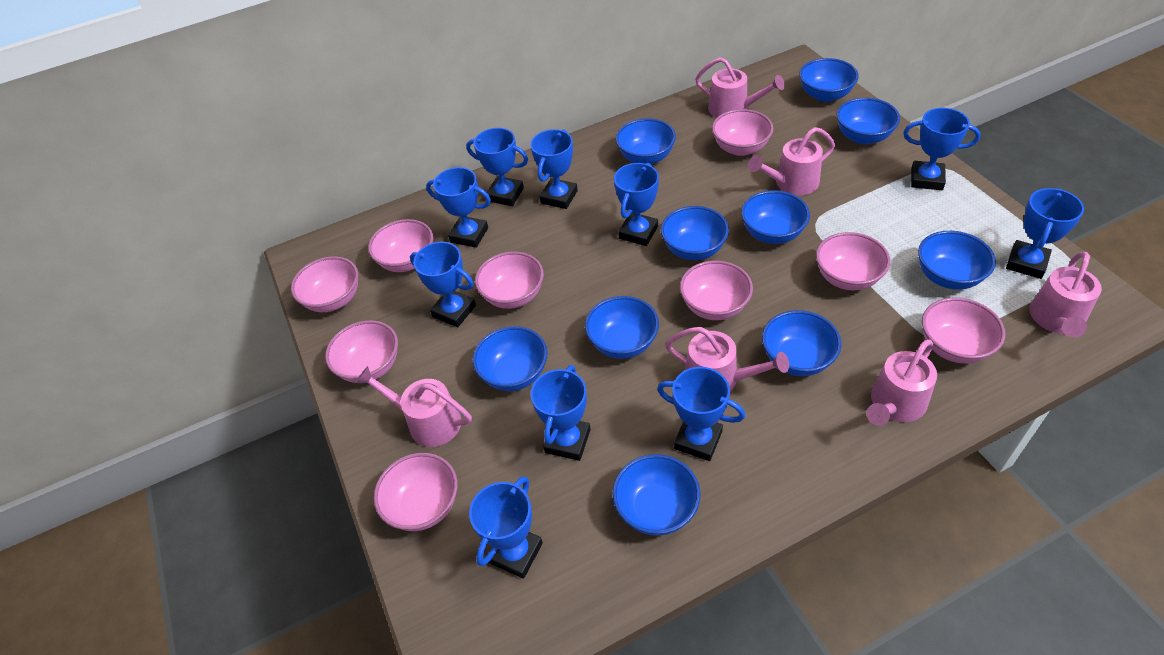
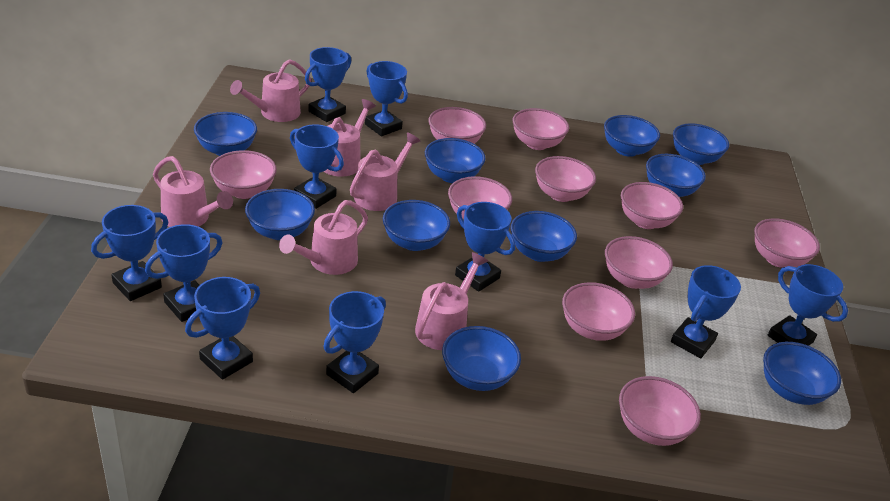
pink bowl: 9 -> 10

